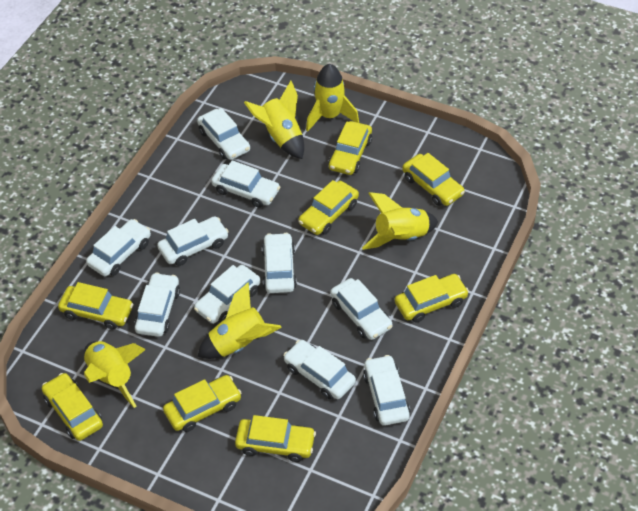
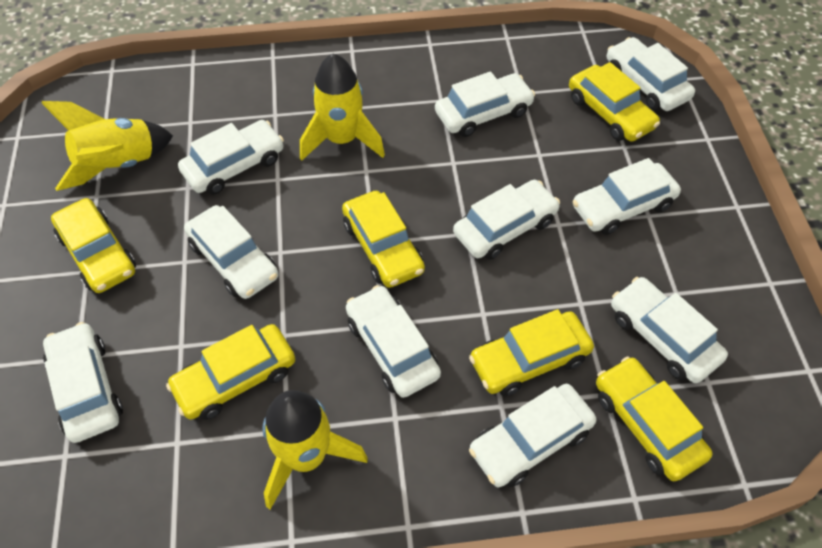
yellow car: 8 -> 6
yellow rocket: 5 -> 3

